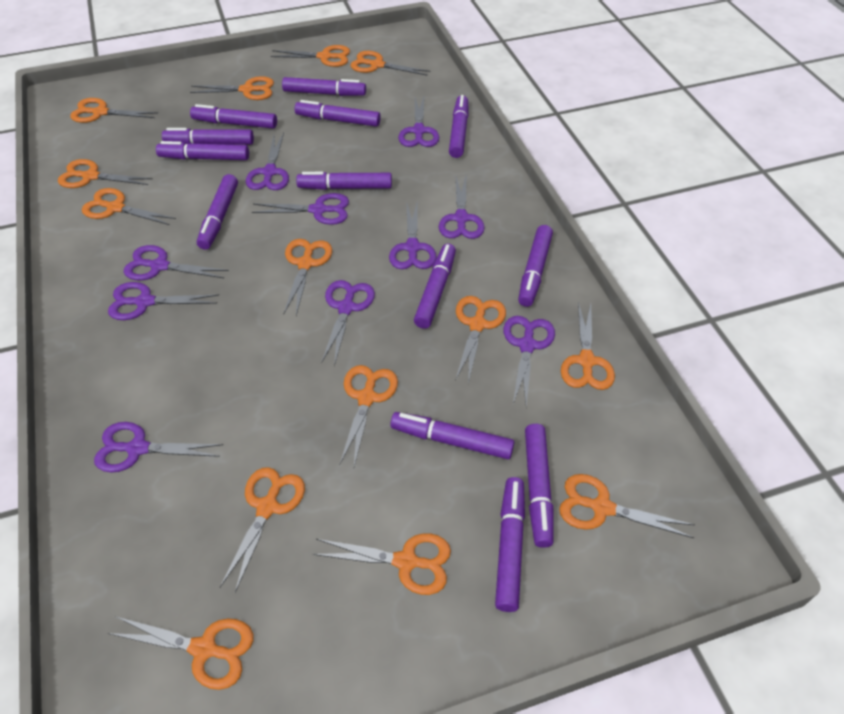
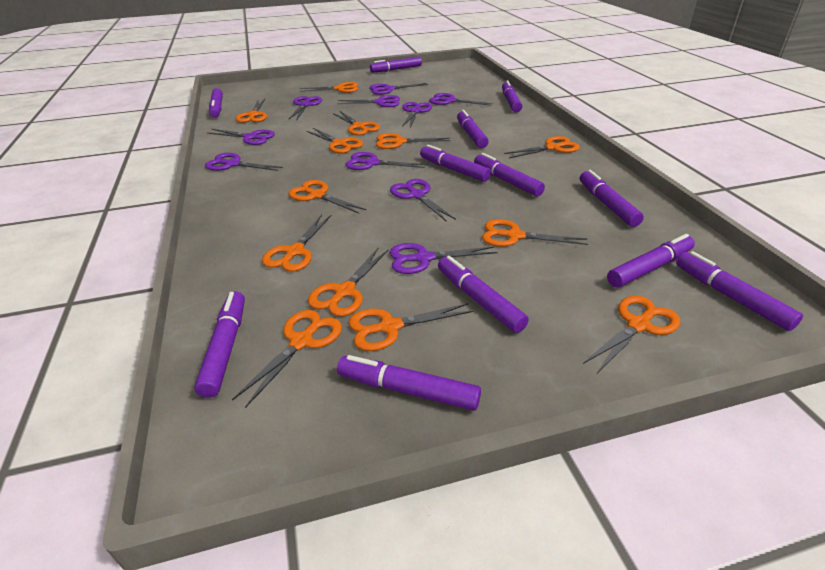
orange scissors: 14 -> 13
purple marker: 13 -> 12

